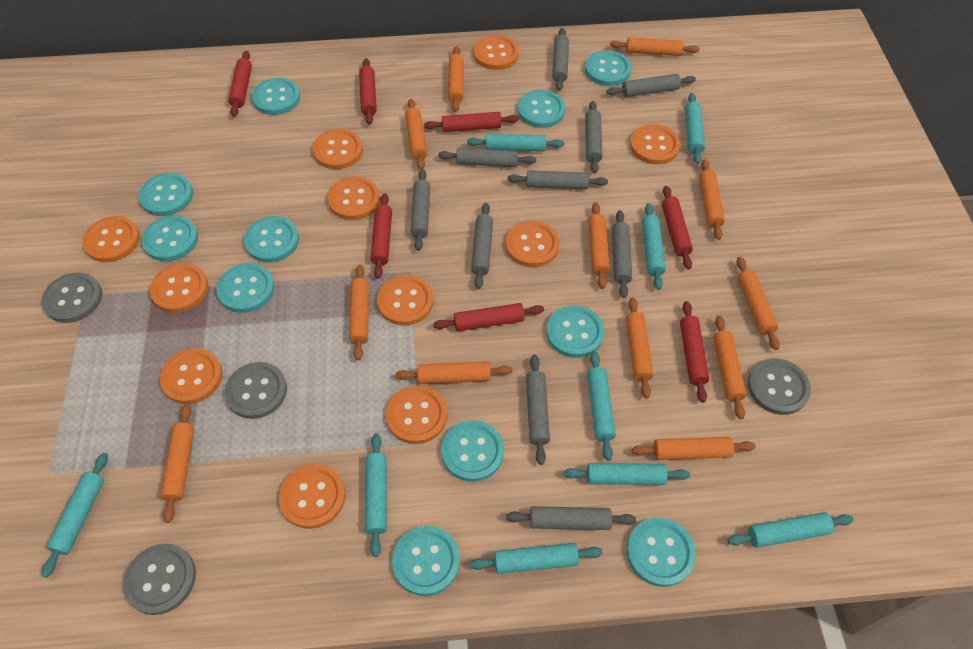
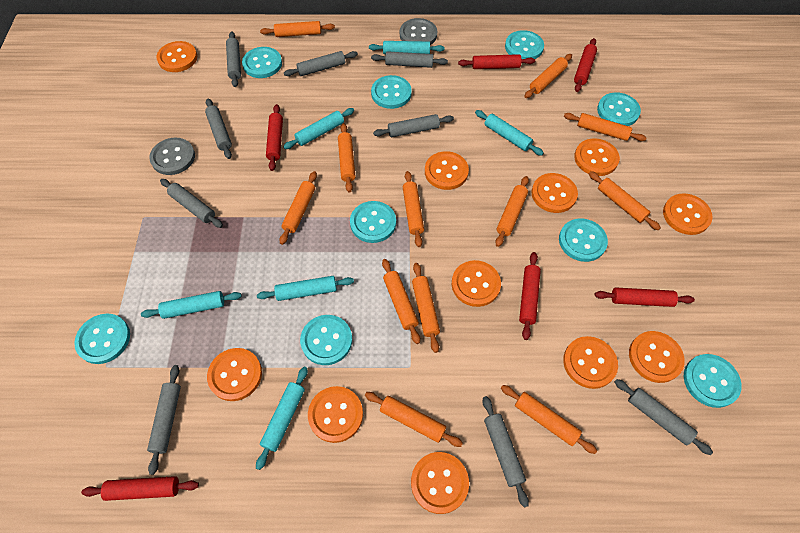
grey button: 4 -> 2
grey rolling pin: 10 -> 9
red rolling pin: 7 -> 6
turquoise button: 11 -> 9
turquoise rolling pin: 9 -> 6

